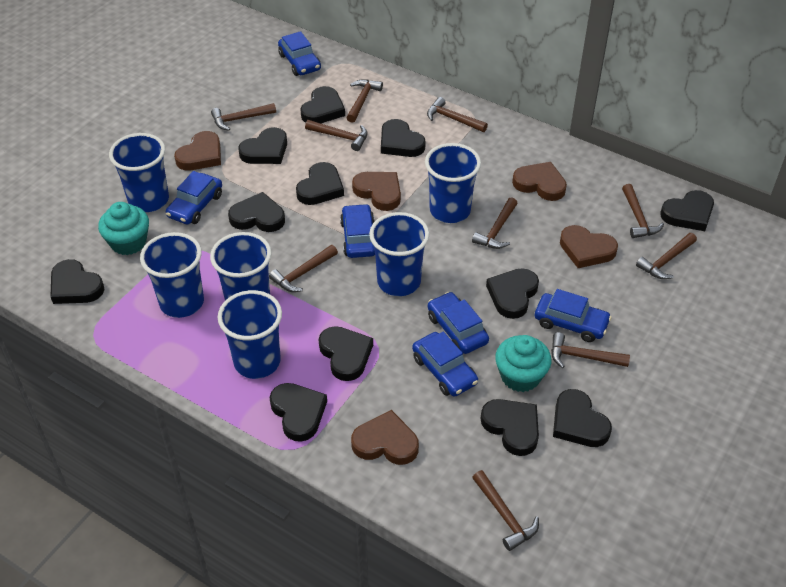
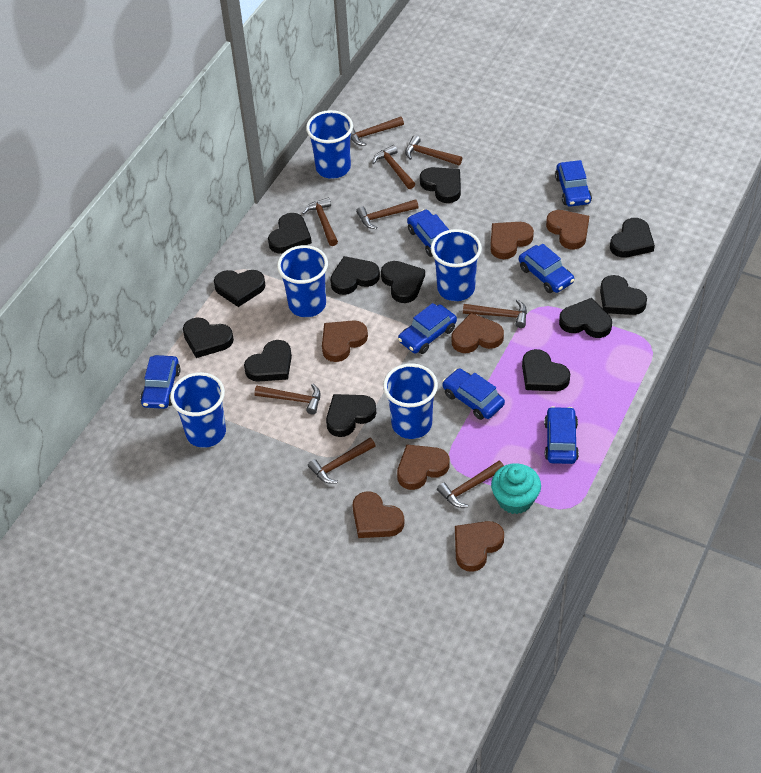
blue car: 6 -> 7
blue cup: 6 -> 5
brown hammer: 10 -> 9
brown heart: 5 -> 7
turquoise cupcake: 2 -> 1

